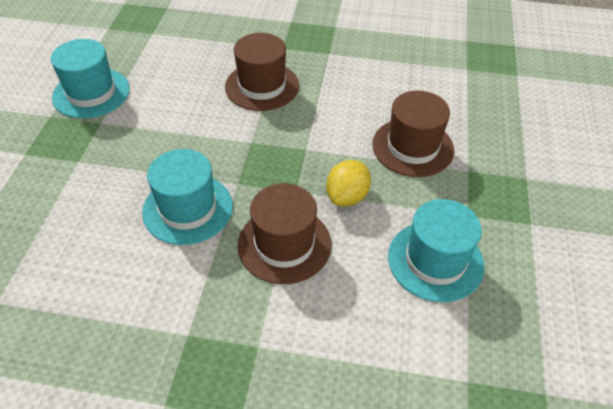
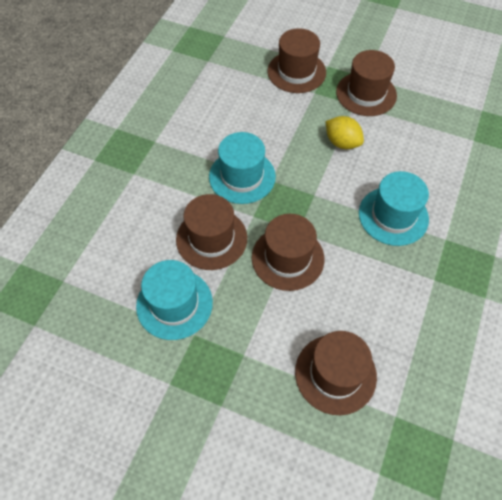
brown hat: 3 -> 5

